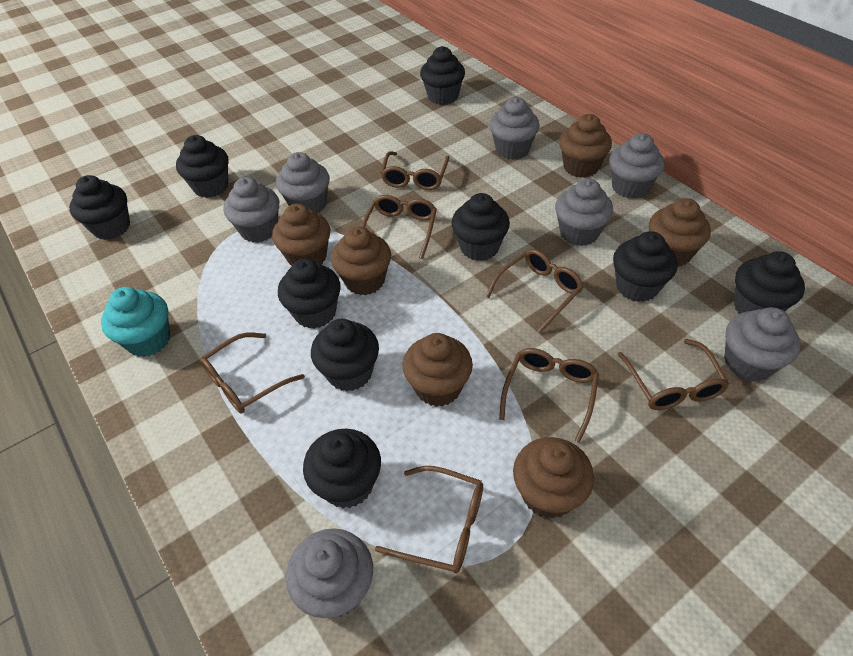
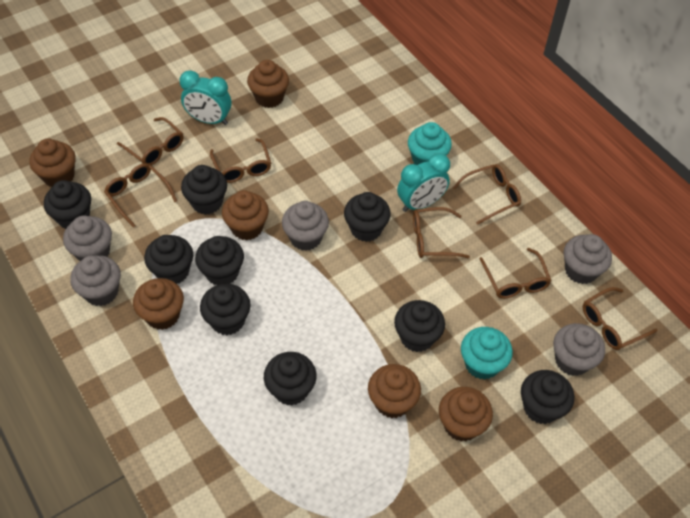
grey cupcake: 7 -> 5
turquoise clock: 0 -> 2
turquoise cupcake: 1 -> 2

